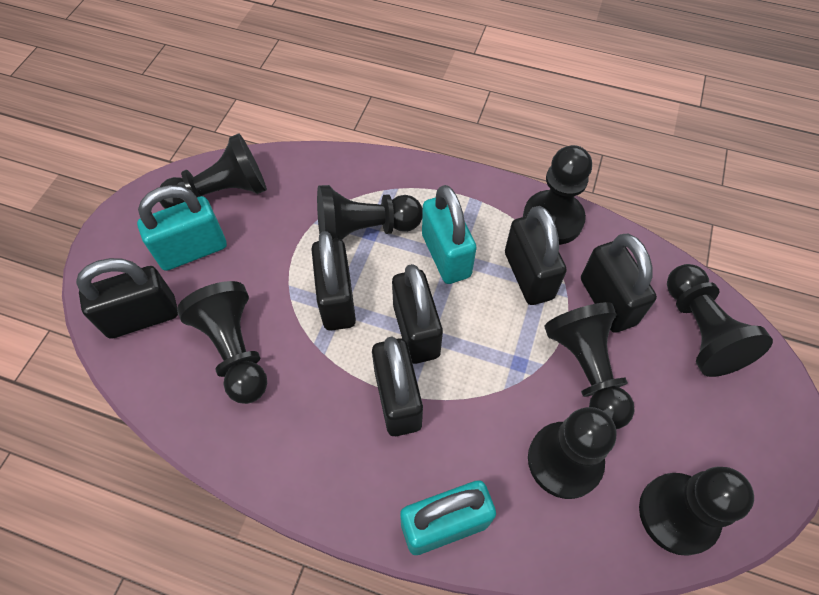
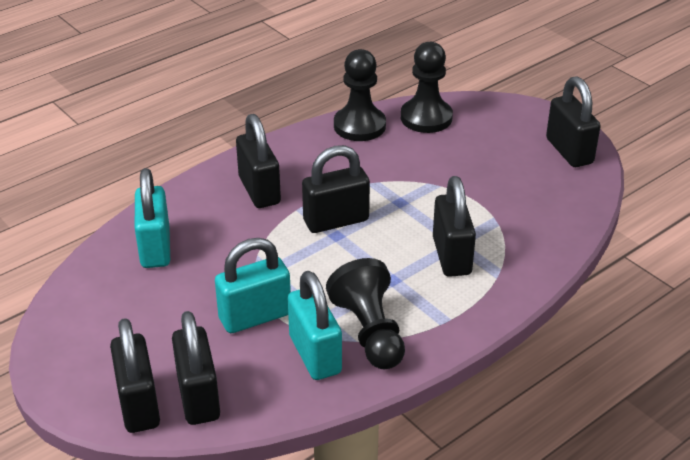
black pawn: 8 -> 3

